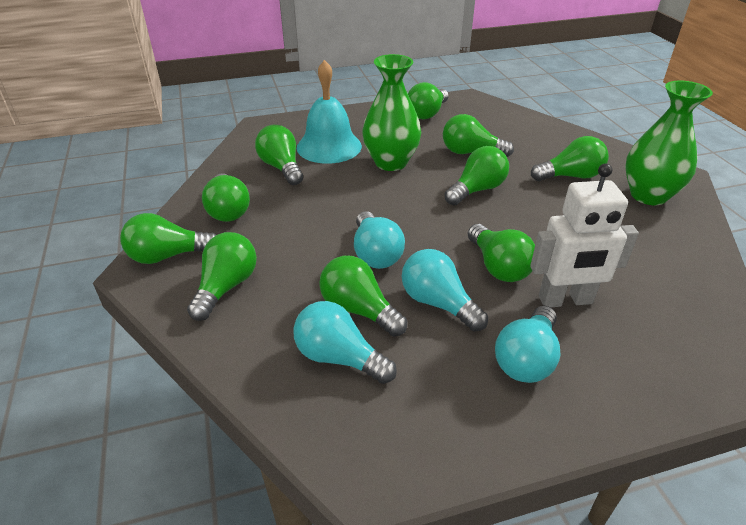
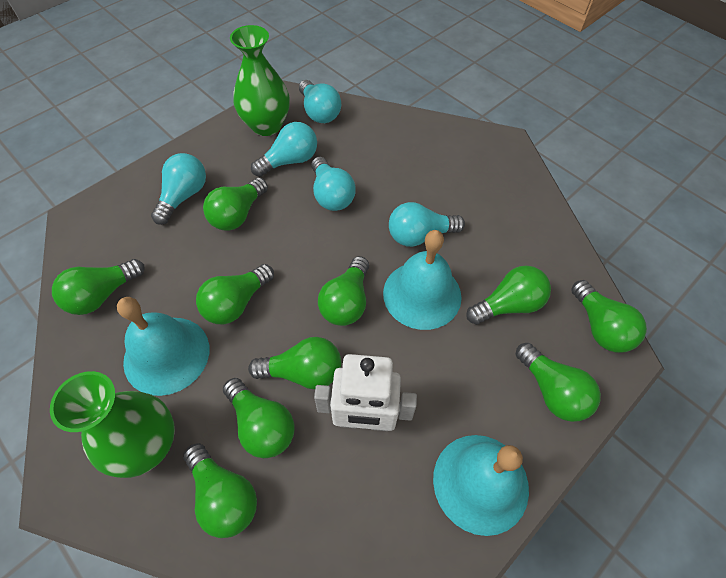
turquoise bell: 1 -> 3
turquoise light bulb: 4 -> 5

